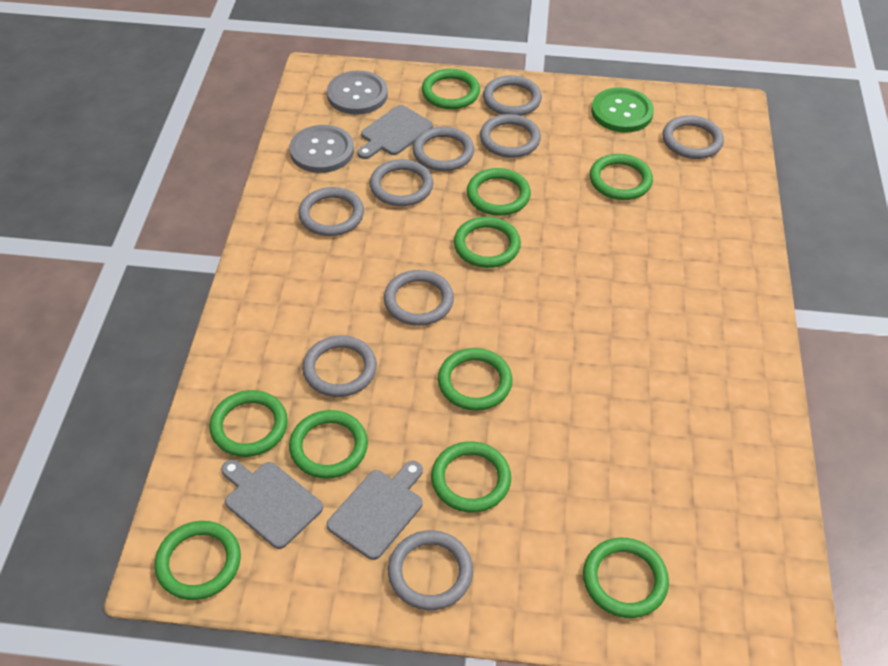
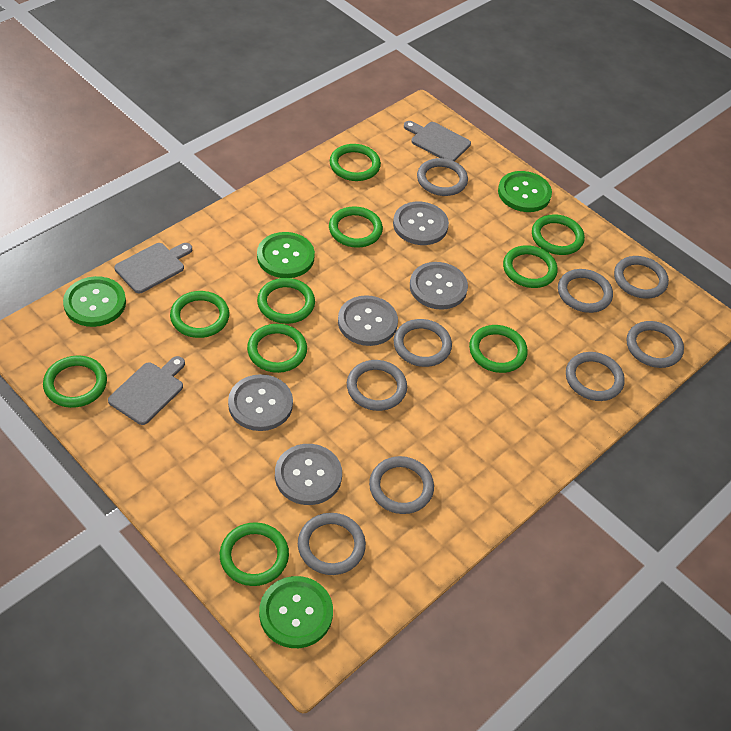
green button: 1 -> 4
grey button: 2 -> 5

